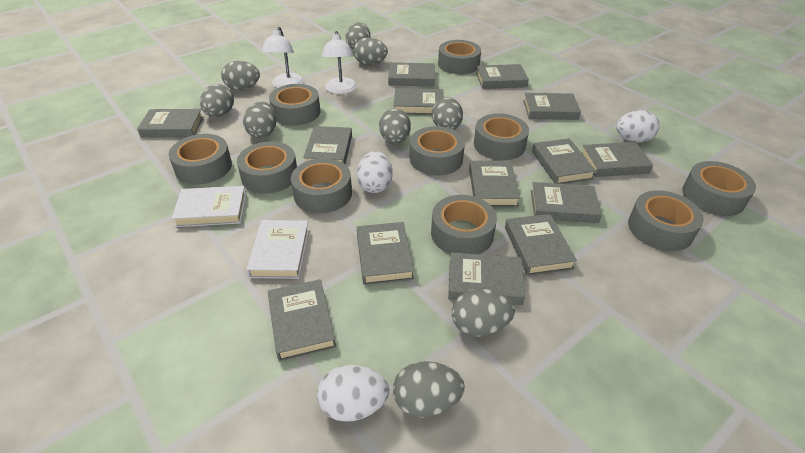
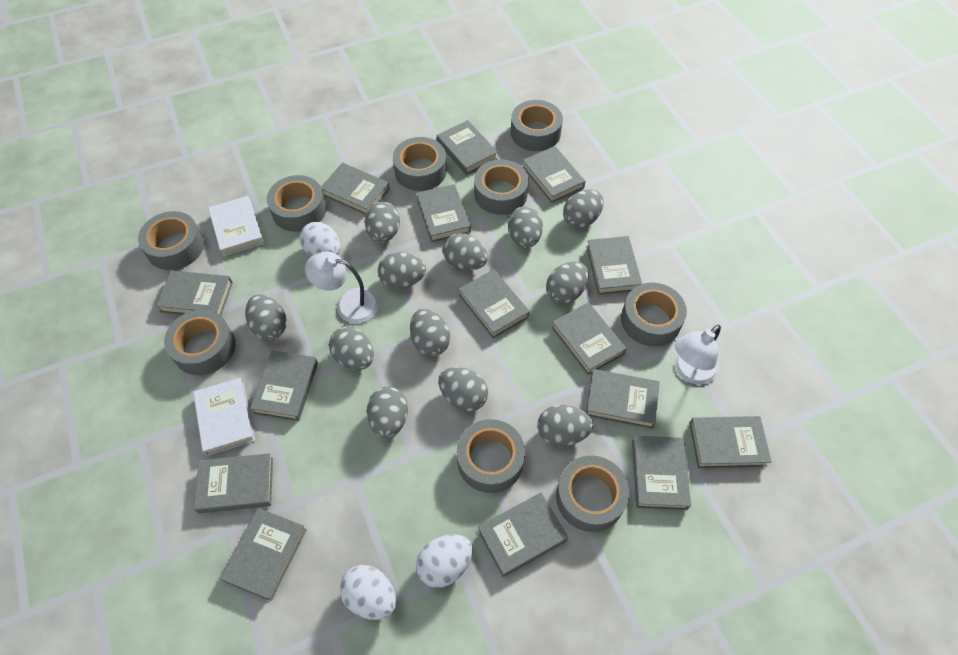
grey book: 14 -> 15
grey egg: 9 -> 12
grey tape: 10 -> 9

